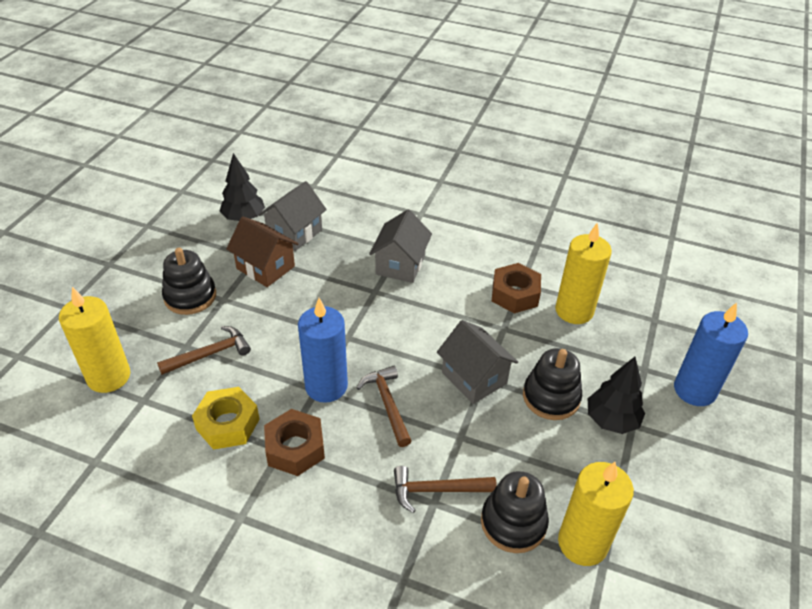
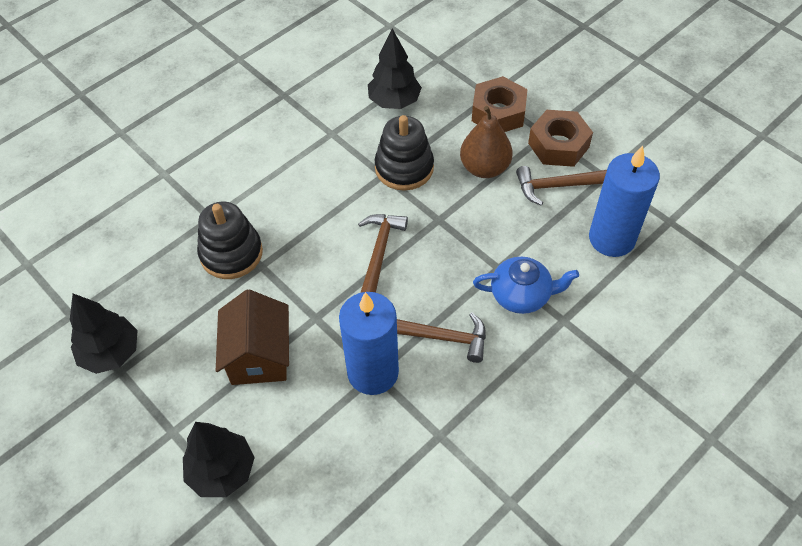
black stacking toy: 3 -> 2
black tree: 2 -> 3
blue teapot: 0 -> 1
brown pear: 0 -> 1
grey house: 3 -> 0
yellow candle: 3 -> 0
yellow nut: 1 -> 0

